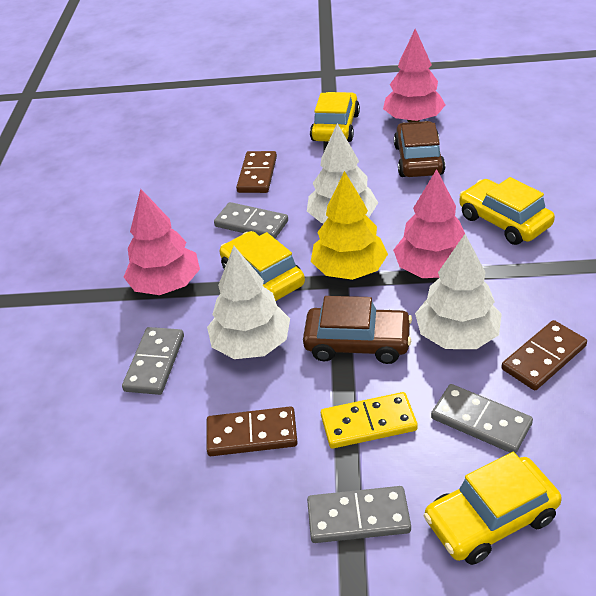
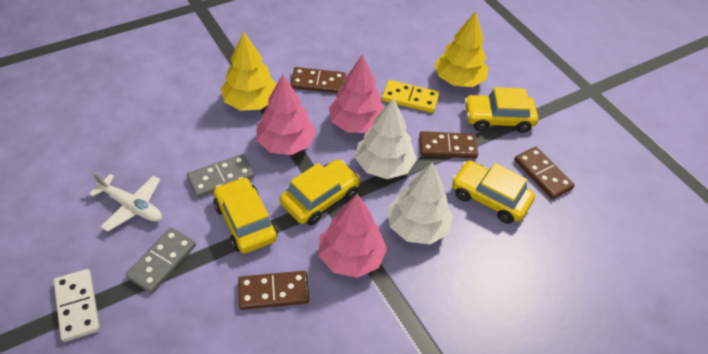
brown car: 2 -> 0
brown domino: 3 -> 4
grey domino: 4 -> 2
white domino: 0 -> 1
white plane: 0 -> 1
white tree: 3 -> 2
yellow tree: 1 -> 2

